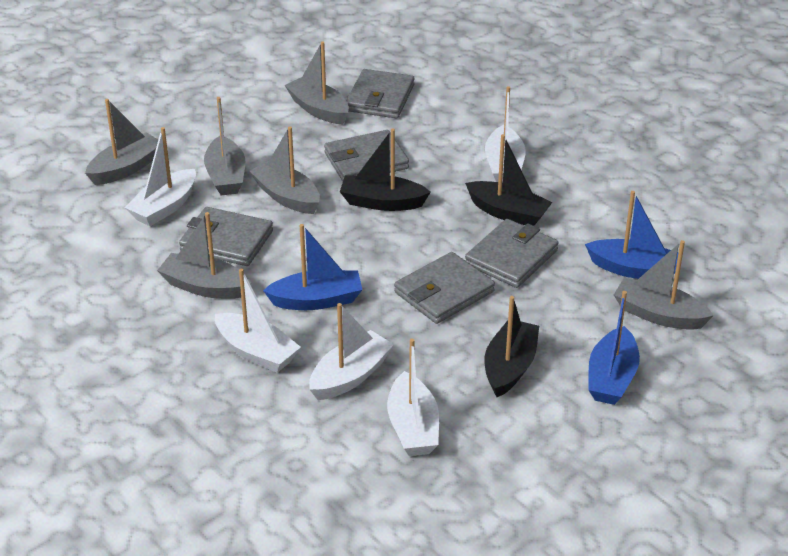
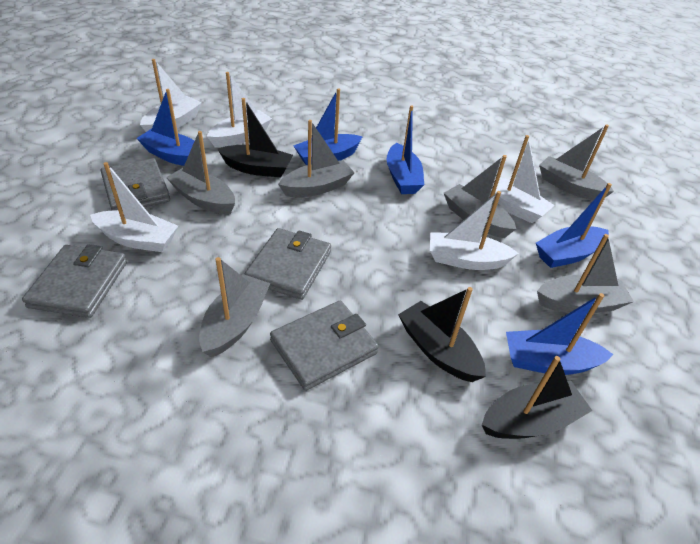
blue boat: 3 -> 5
grey wallet: 5 -> 4

